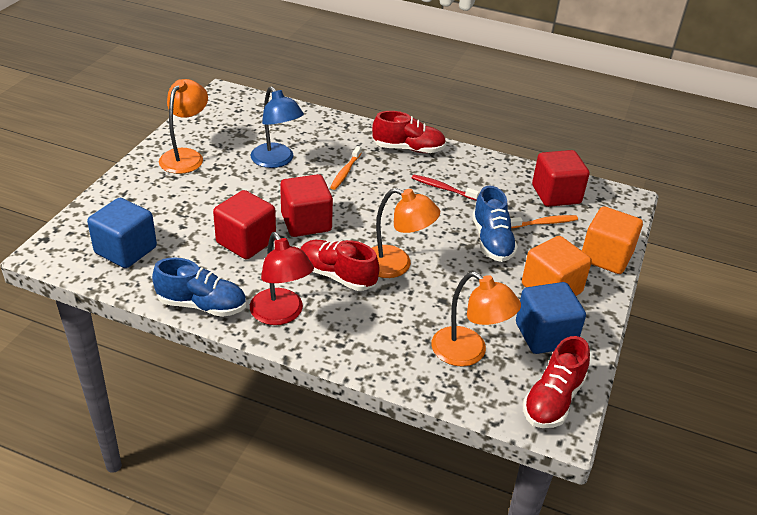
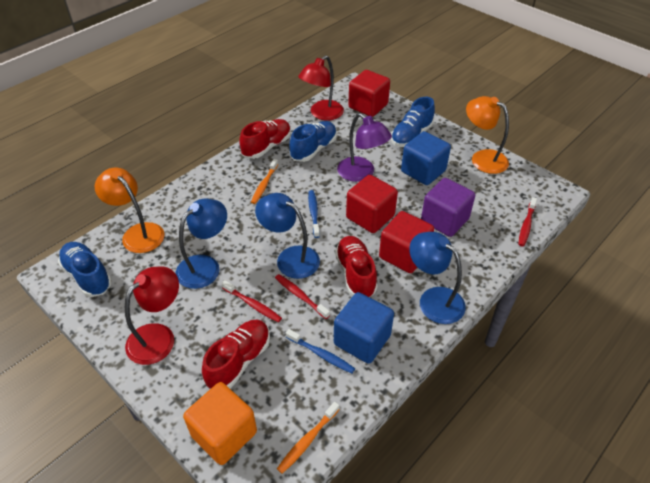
blue lamp: 1 -> 3
blue shoe: 2 -> 3
blue toothbrush: 0 -> 2
orange cube: 2 -> 1
orange lamp: 3 -> 2
purple cube: 0 -> 1
purple lamp: 0 -> 1
red lamp: 1 -> 2
red toothbrush: 1 -> 3

